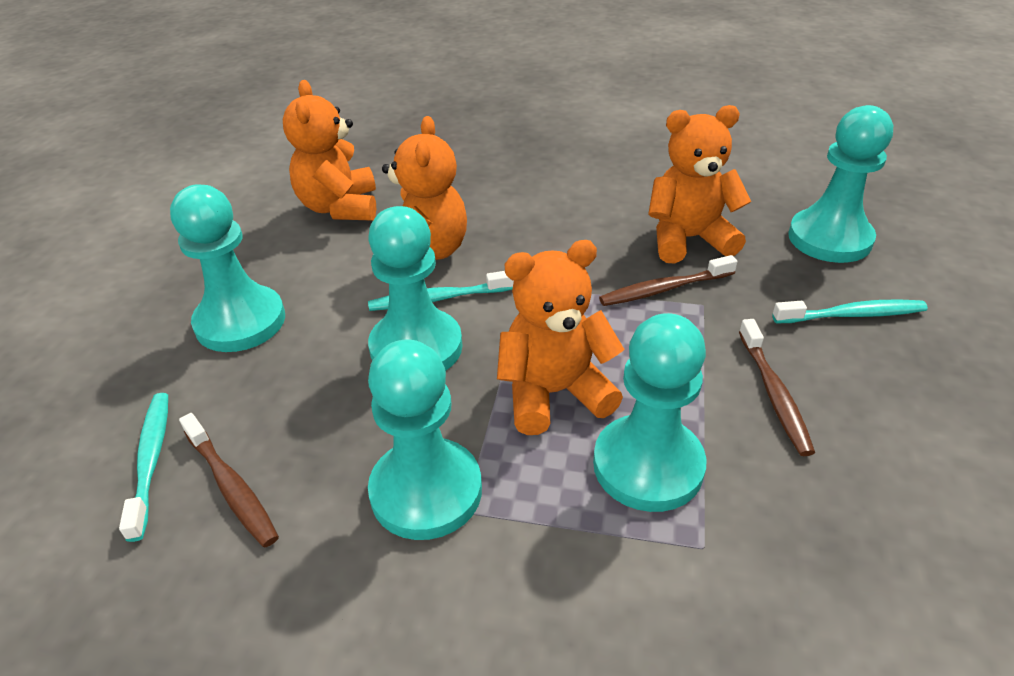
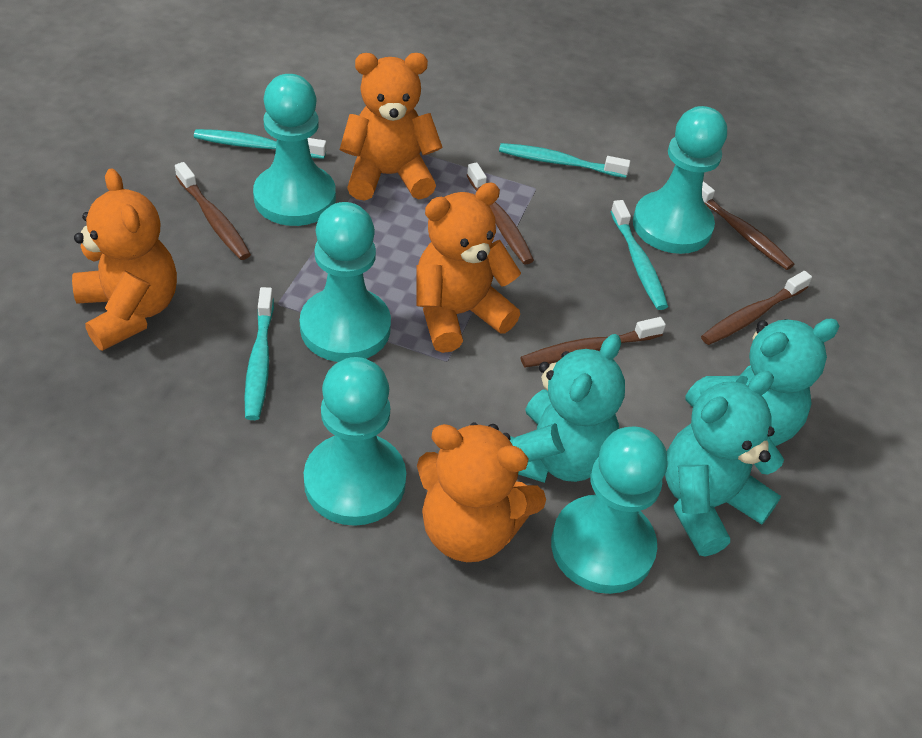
brown toothbrush: 3 -> 5
turquoise teddy bear: 0 -> 3
turquoise toothbrush: 3 -> 4

